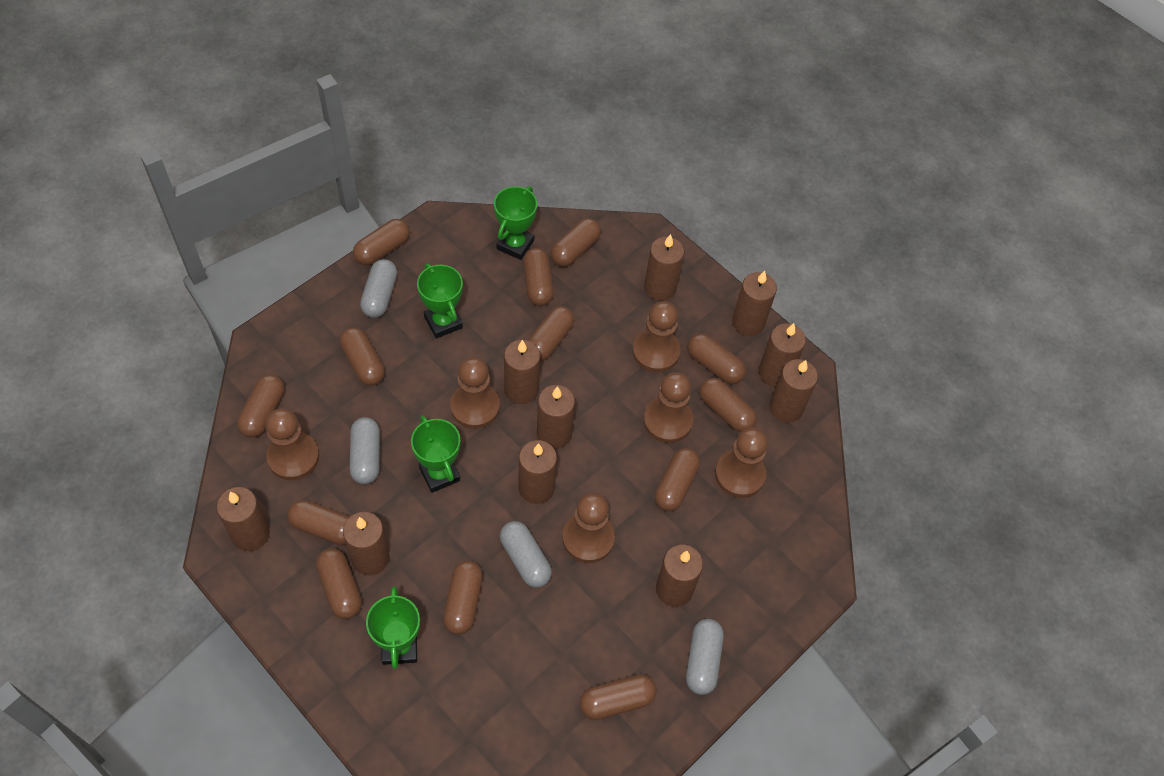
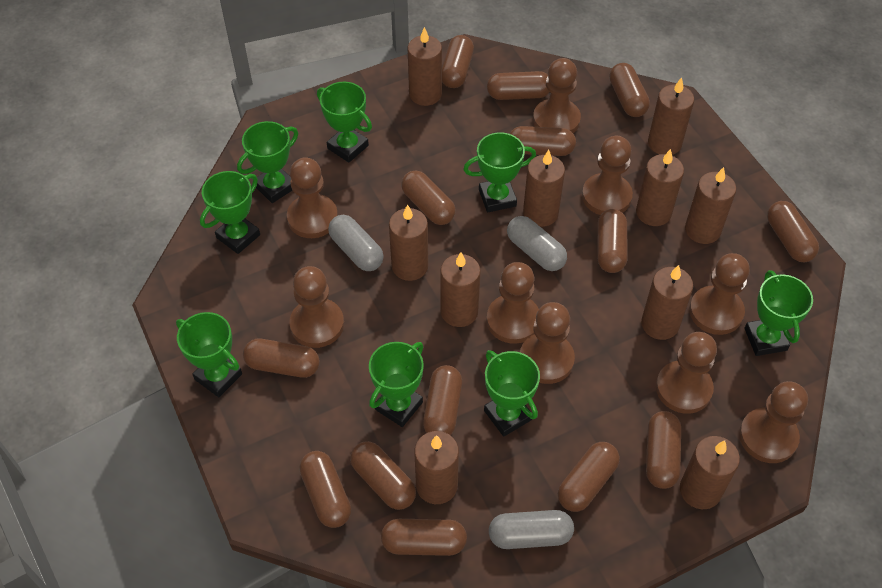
brown capsule: 13 -> 14
brown pawn: 6 -> 9
green trophy: 4 -> 8
grey capsule: 4 -> 3

